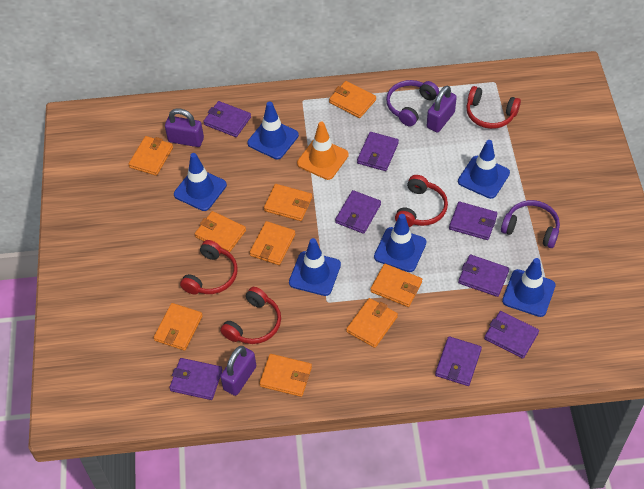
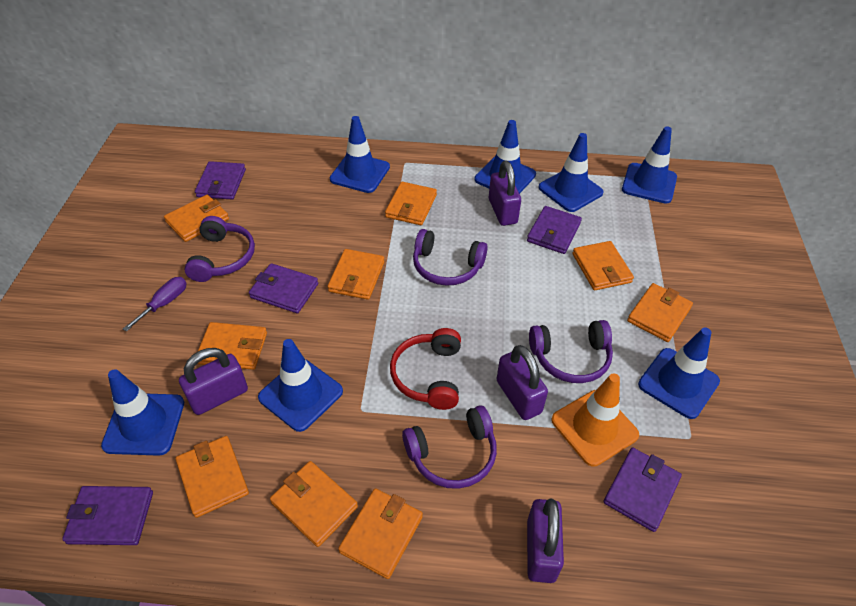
blue traffic cone: 6 -> 7
purple headphones: 2 -> 4
purple padlock: 3 -> 4
purple screwdriver: 0 -> 1
purple wallet: 8 -> 5
red headphones: 4 -> 1

